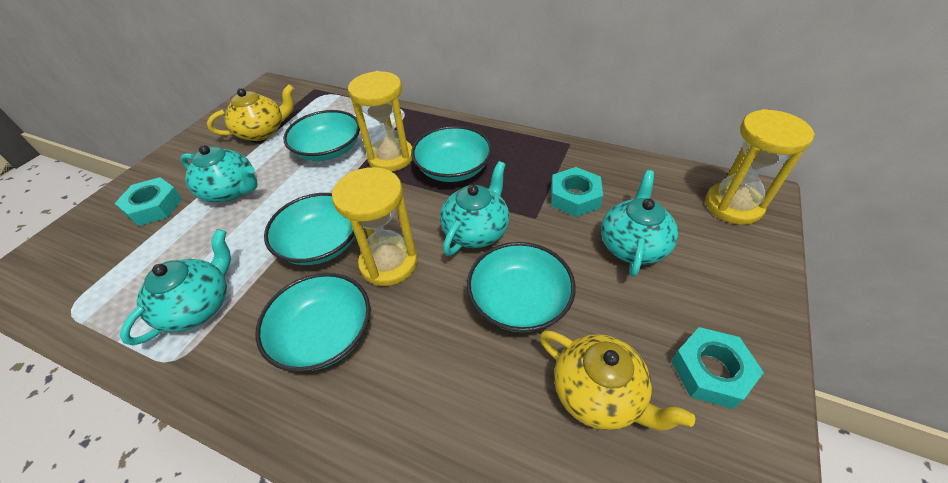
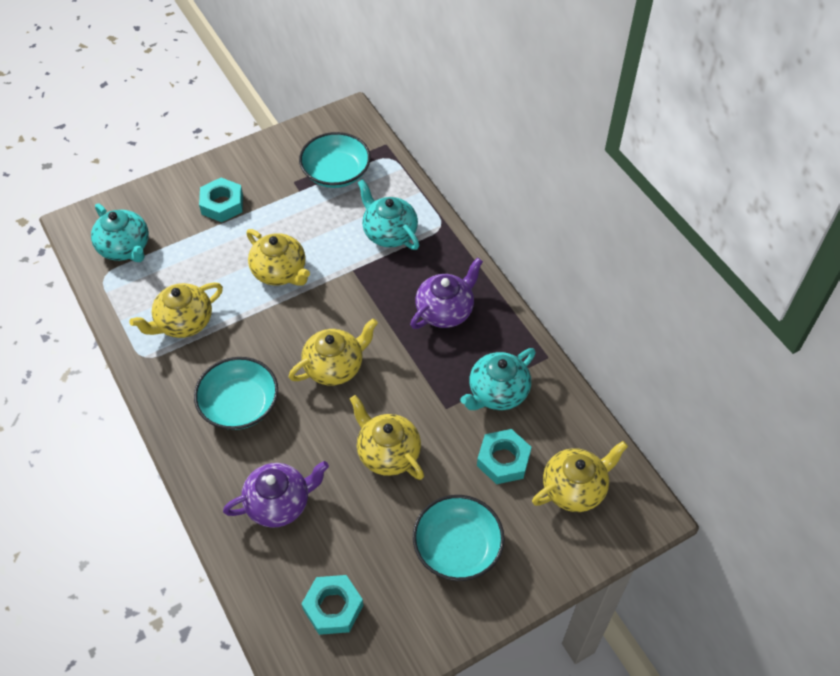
purple teapot: 0 -> 2
turquoise bowl: 5 -> 3
turquoise teapot: 4 -> 3
yellow hourglass: 3 -> 0
yellow teapot: 2 -> 5

